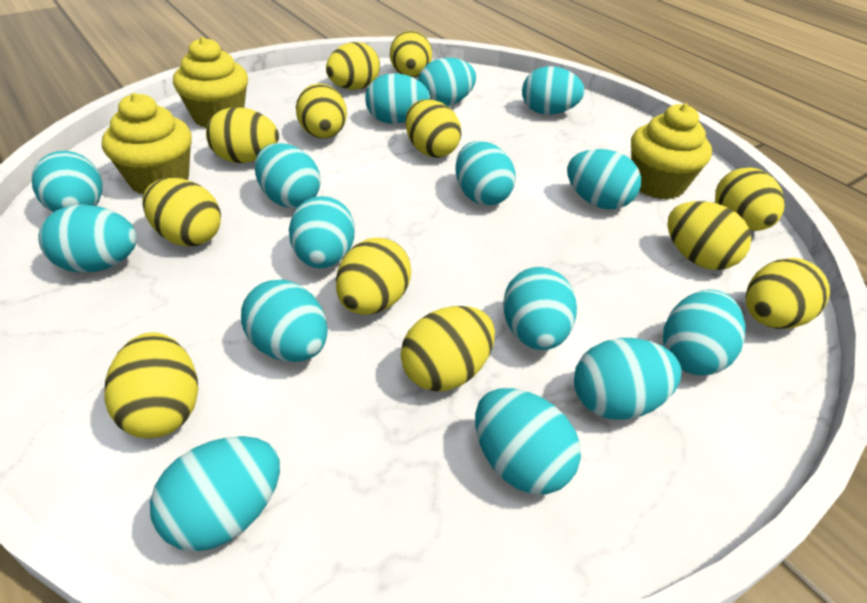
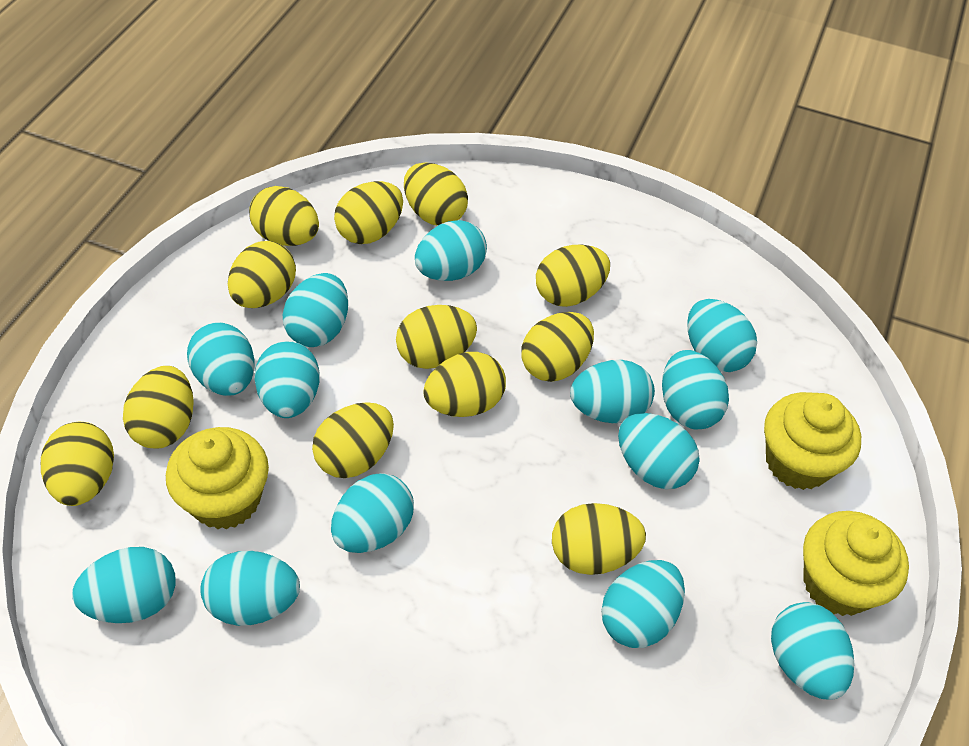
turquoise egg: 15 -> 13

